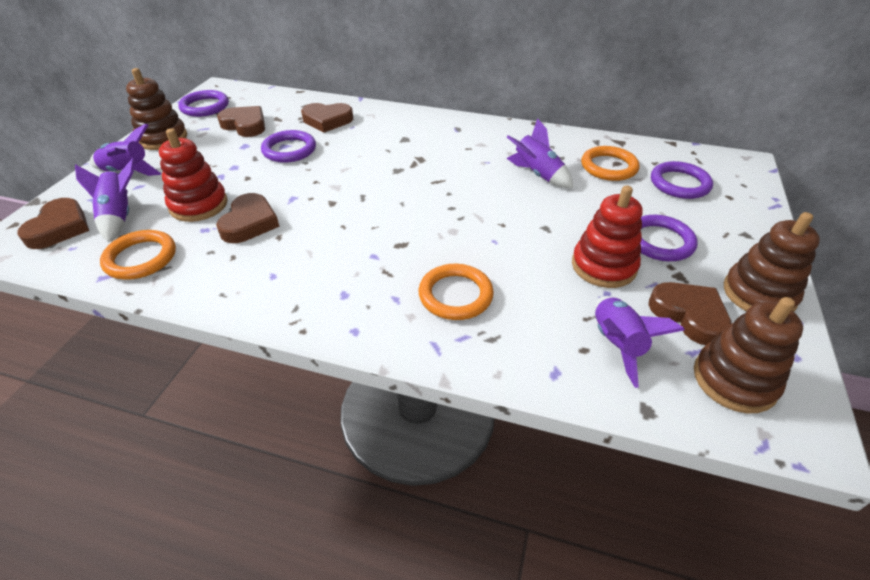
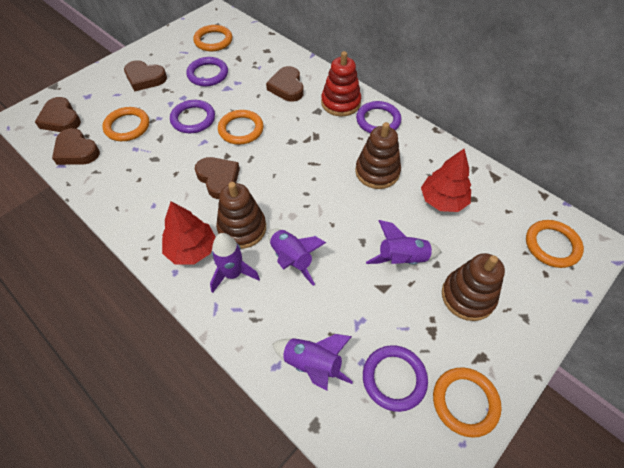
orange ring: 3 -> 5
red stacking toy: 2 -> 1
red tree: 0 -> 2

